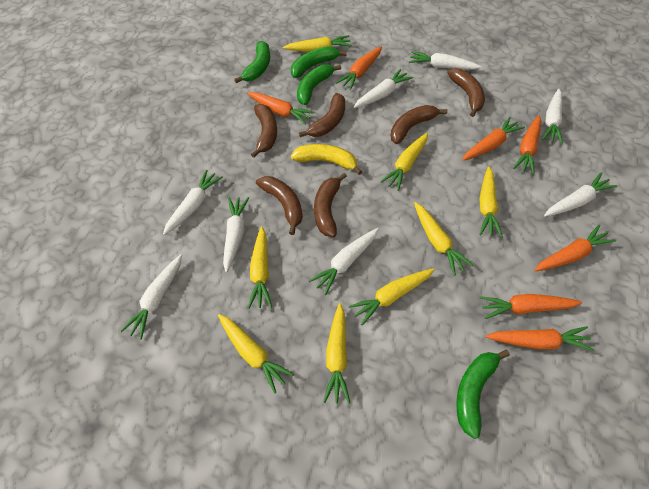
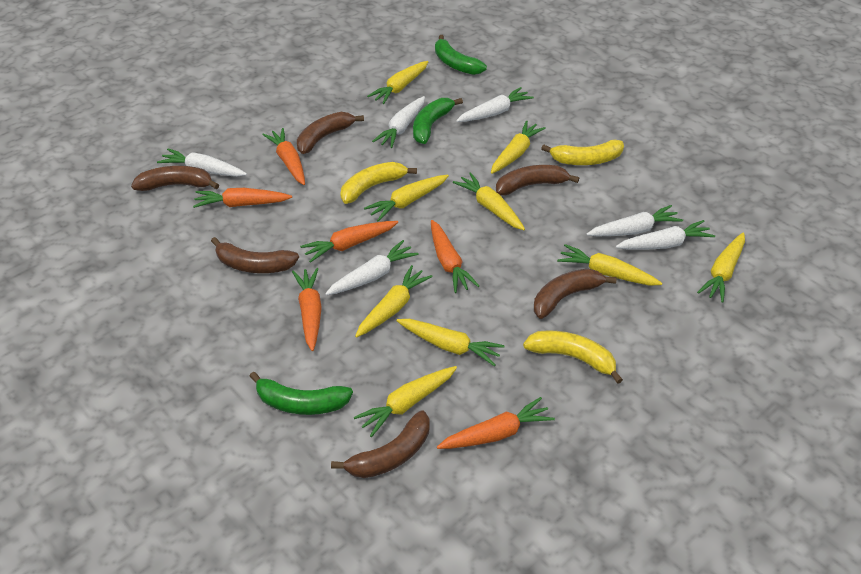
green banana: 4 -> 3
orange carrot: 7 -> 6
white carrot: 8 -> 6
yellow banana: 1 -> 3
yellow carrot: 8 -> 9

